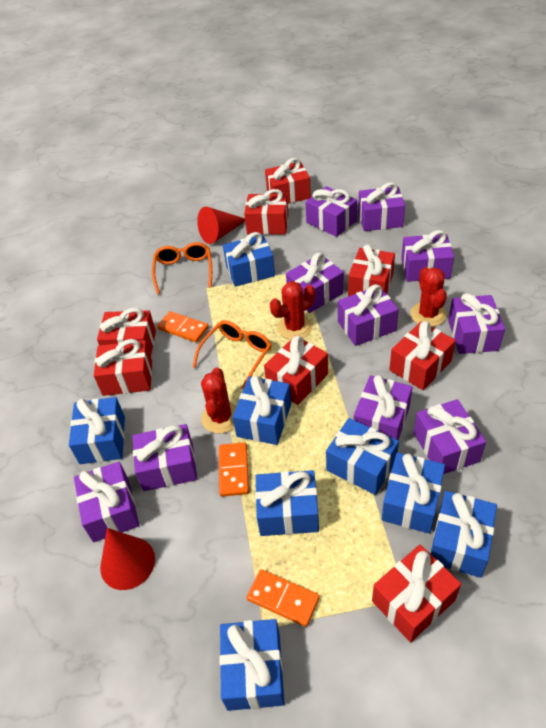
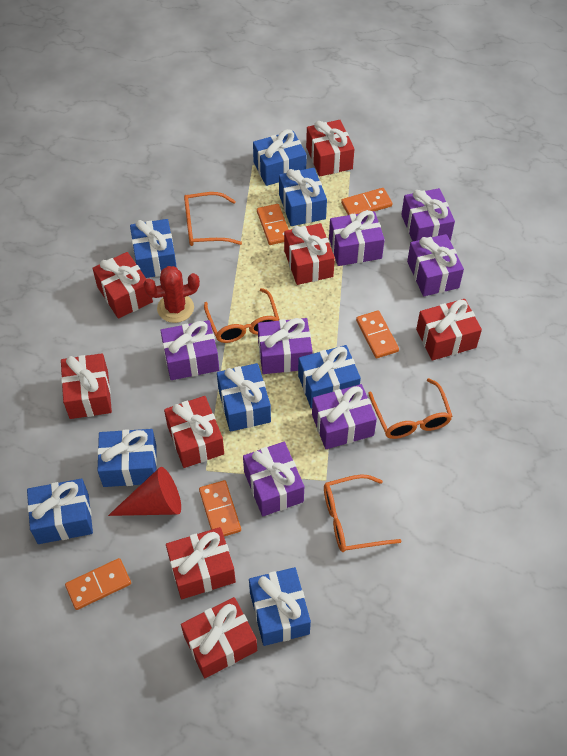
orange domino: 3 -> 5
orange glasses: 2 -> 4
purple gift: 10 -> 7
red cactus: 3 -> 1
red cone: 2 -> 1

